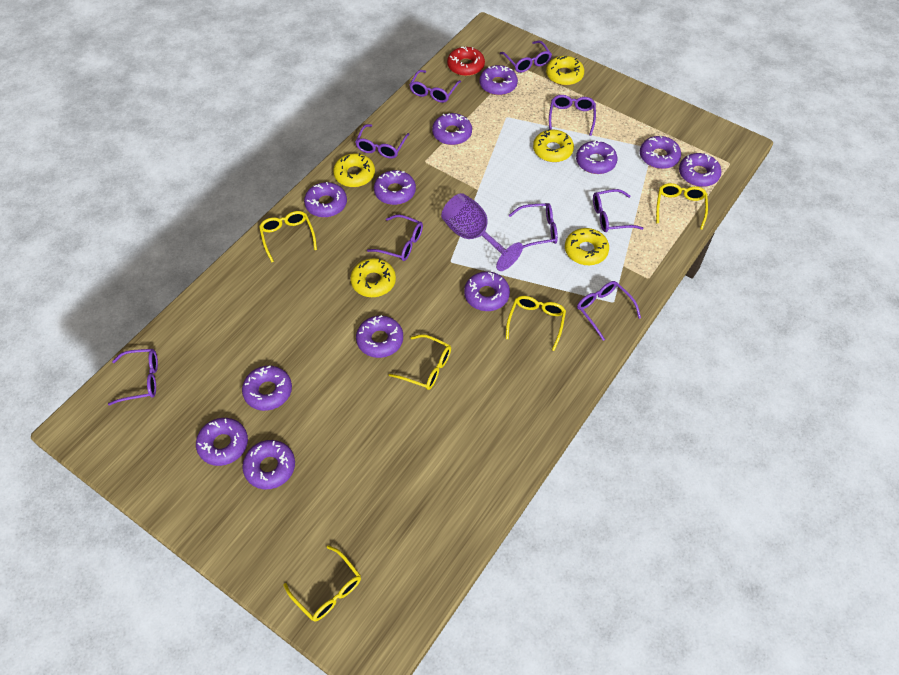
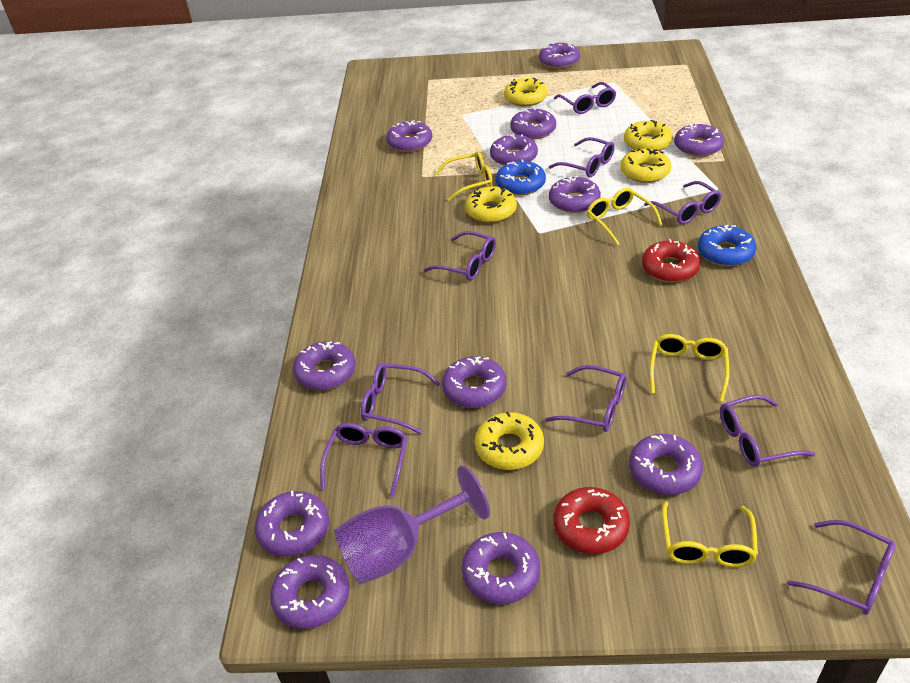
blue donut: 0 -> 2
red donut: 1 -> 2
yellow glasses: 5 -> 4

